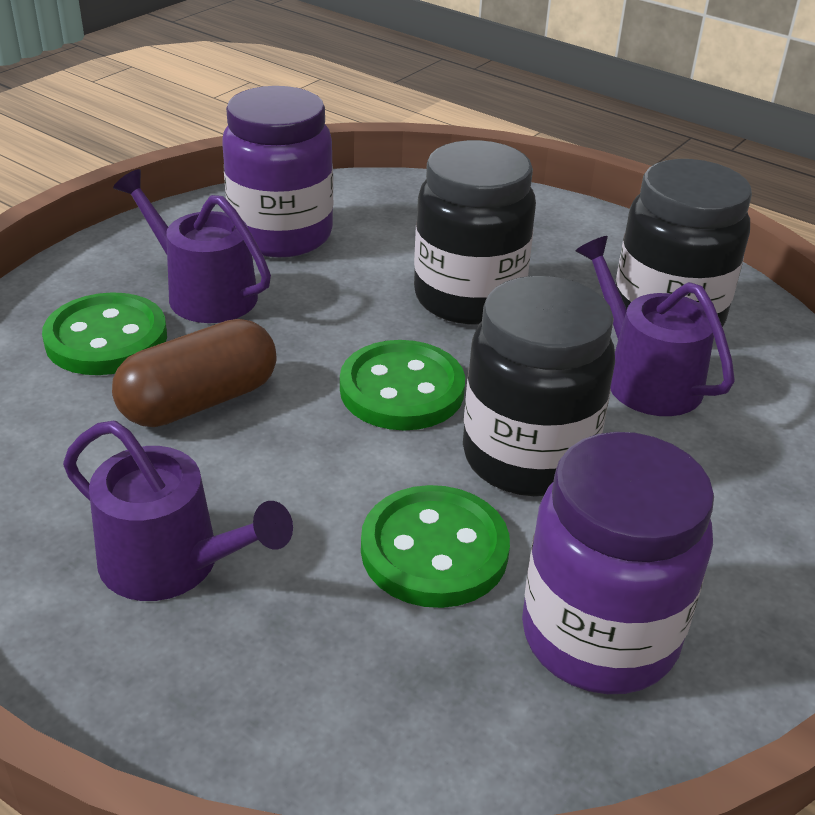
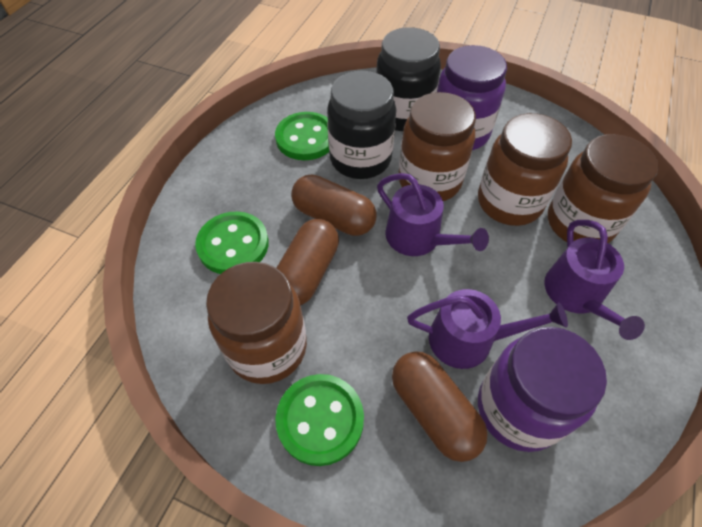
black jar: 3 -> 2
brown capsule: 1 -> 3
brown jar: 0 -> 4

